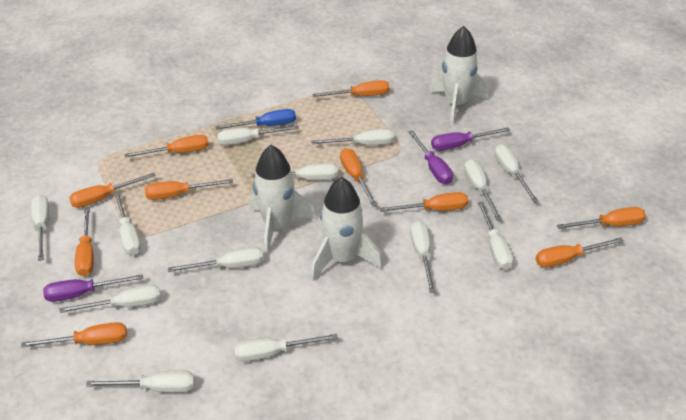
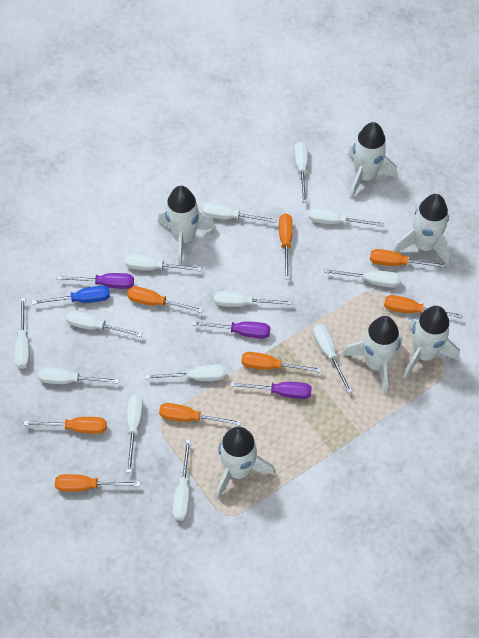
orange screwdriver: 10 -> 8
white rocket: 3 -> 6

